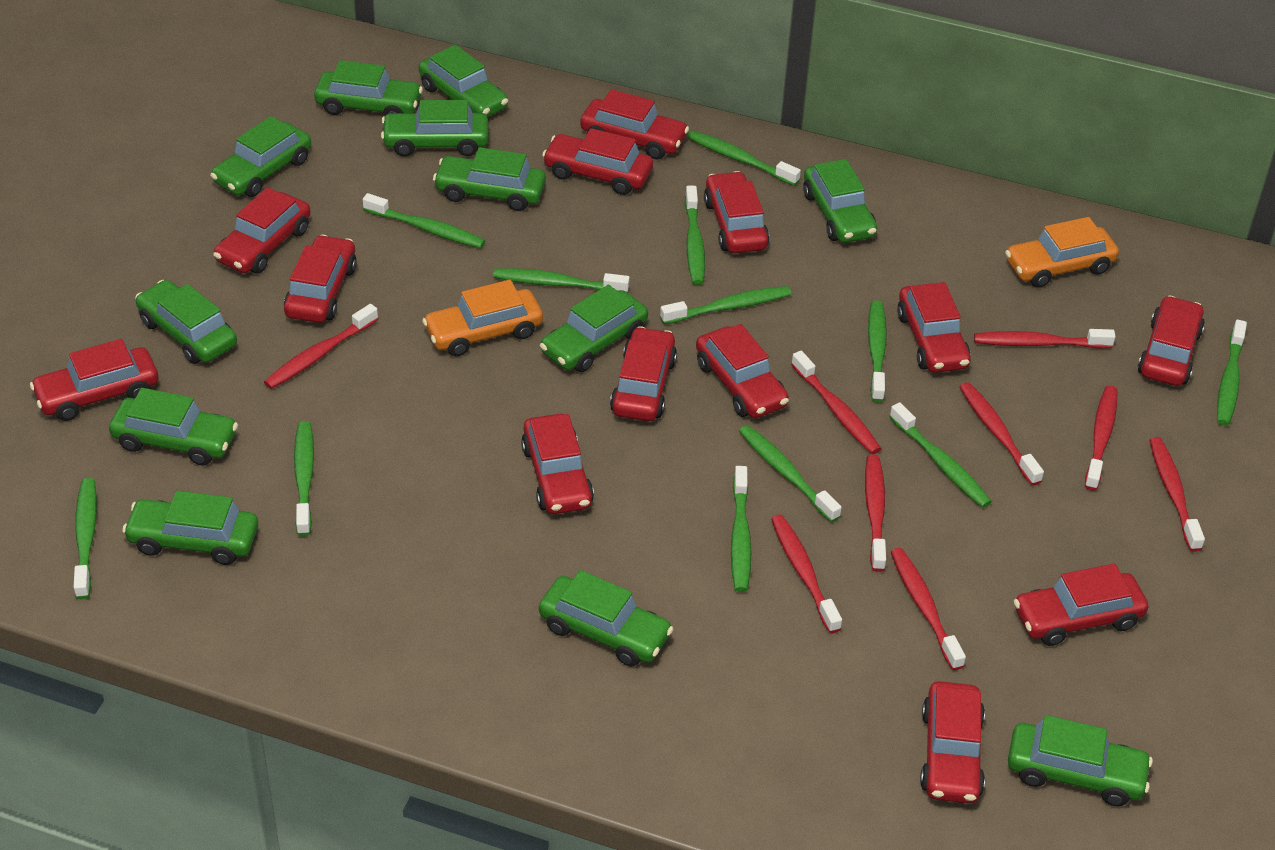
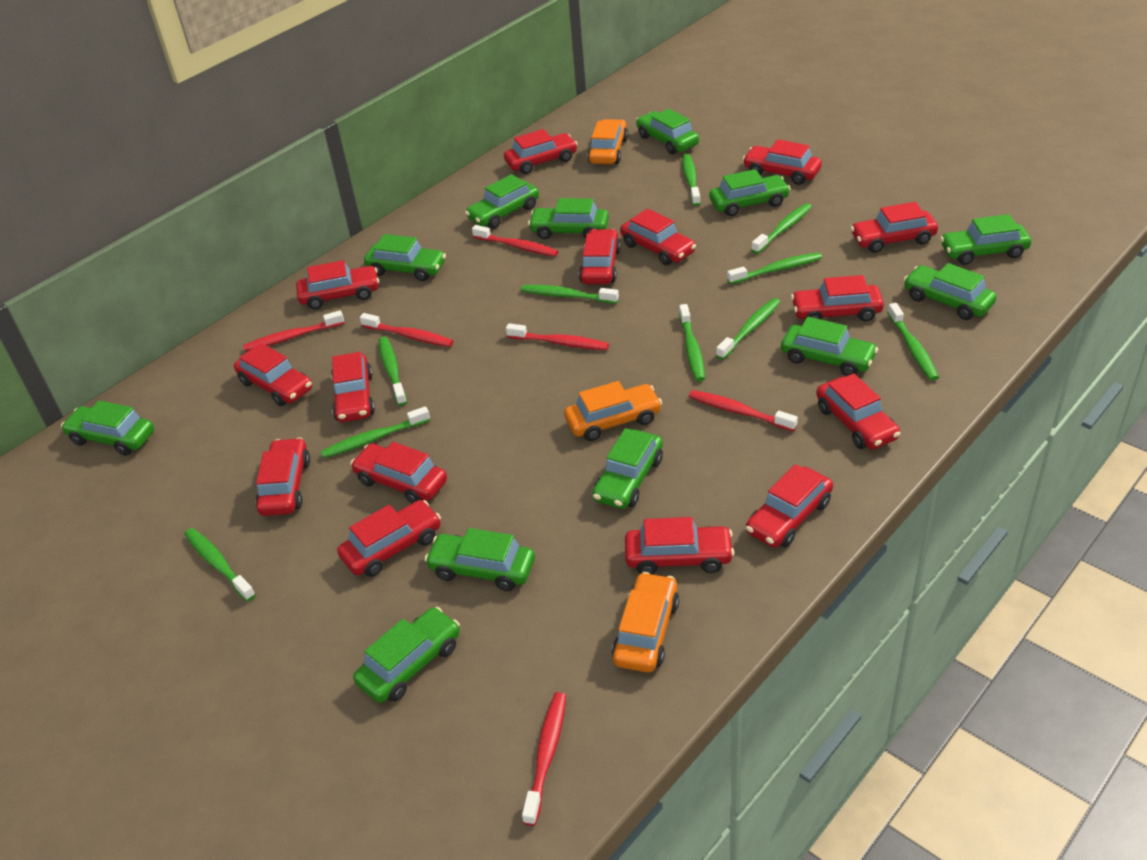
green toothbrush: 12 -> 10
orange car: 2 -> 3
red car: 13 -> 15
red toothbrush: 9 -> 6

